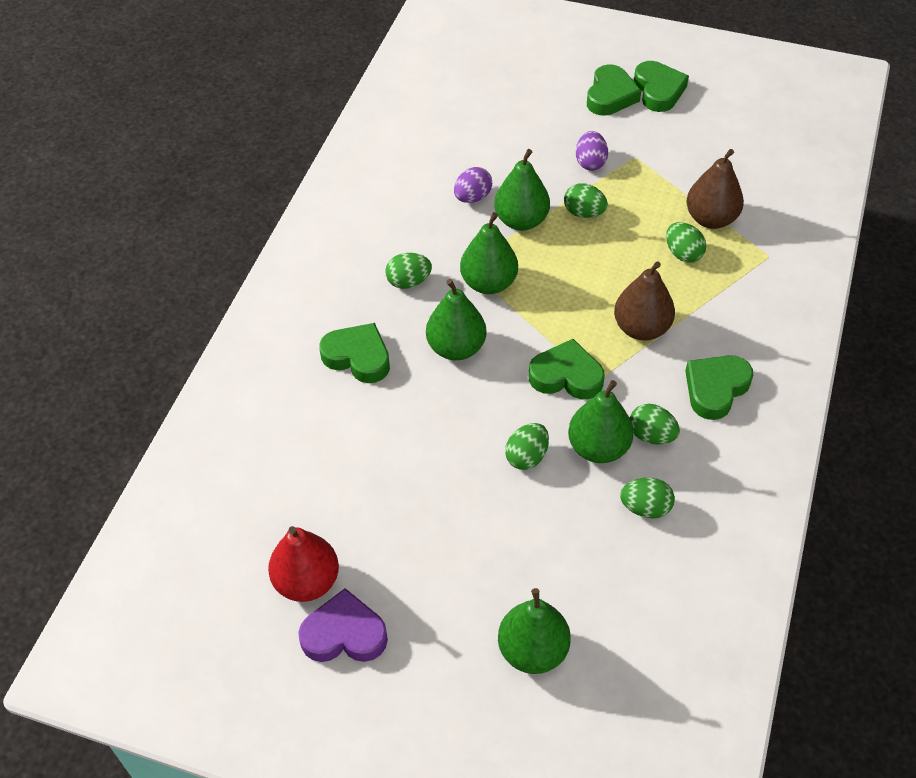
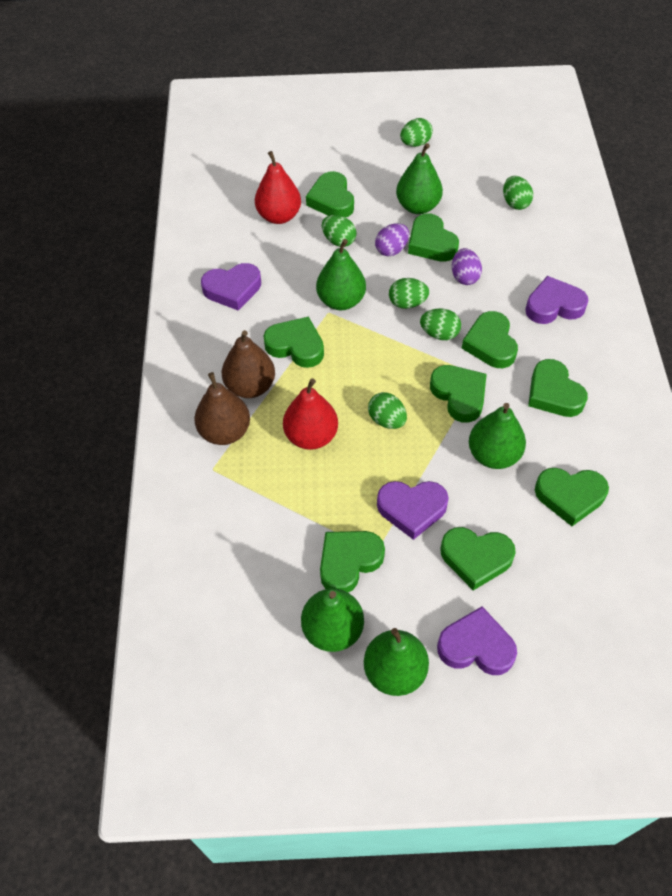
green heart: 5 -> 9
purple heart: 1 -> 4
red pear: 1 -> 2

